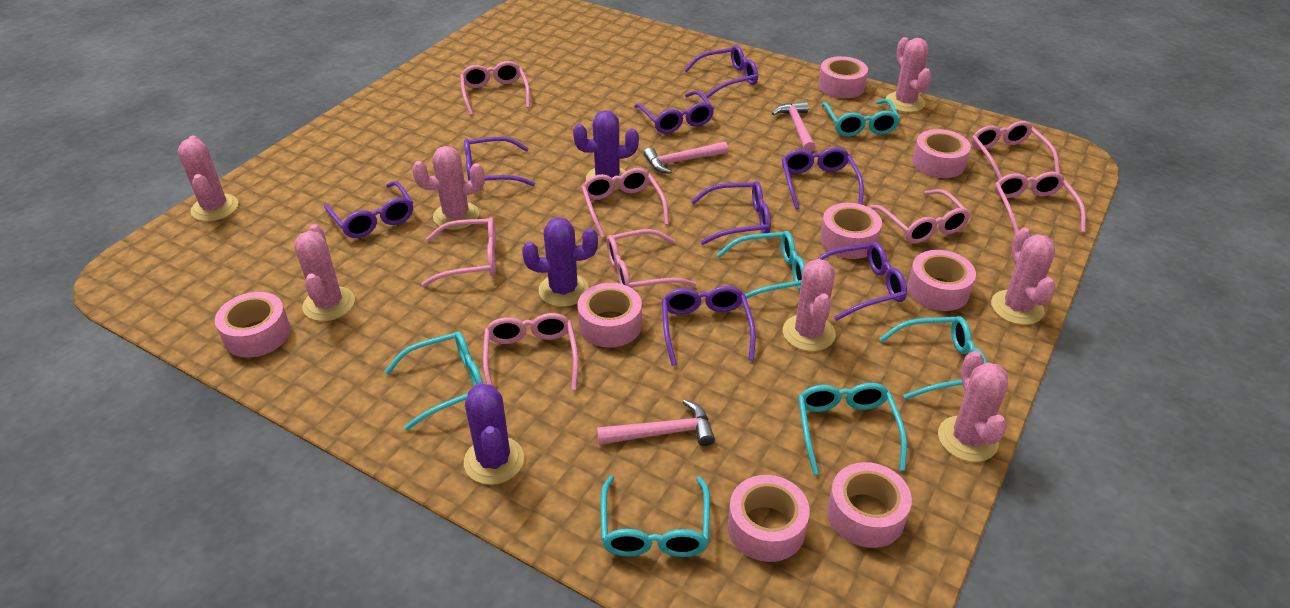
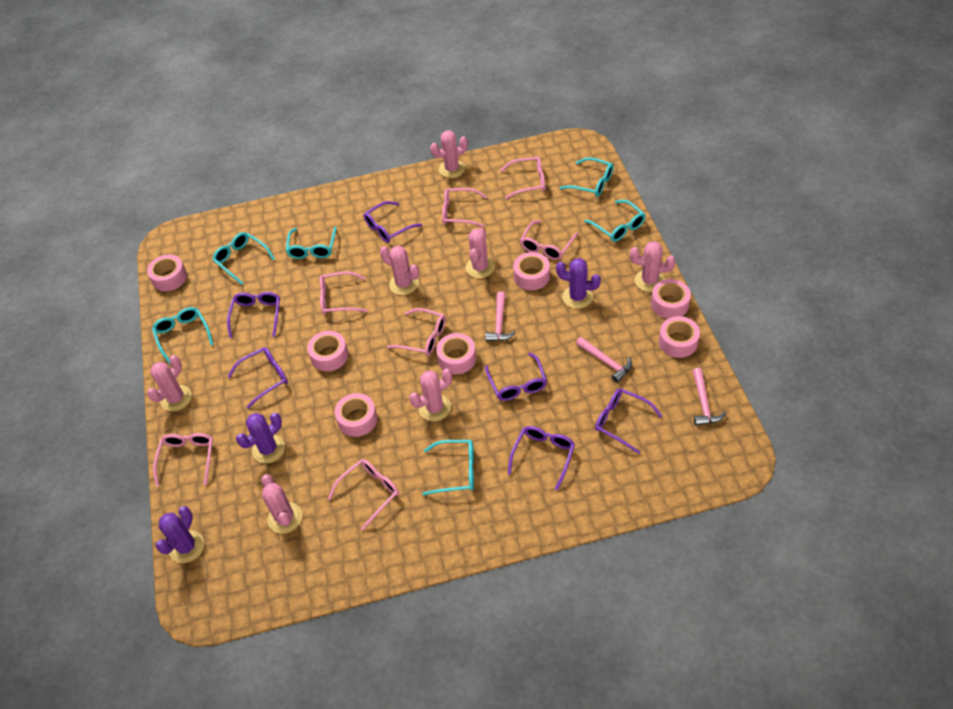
pink glasses: 8 -> 7
pink tape: 8 -> 7
purple glasses: 8 -> 6

